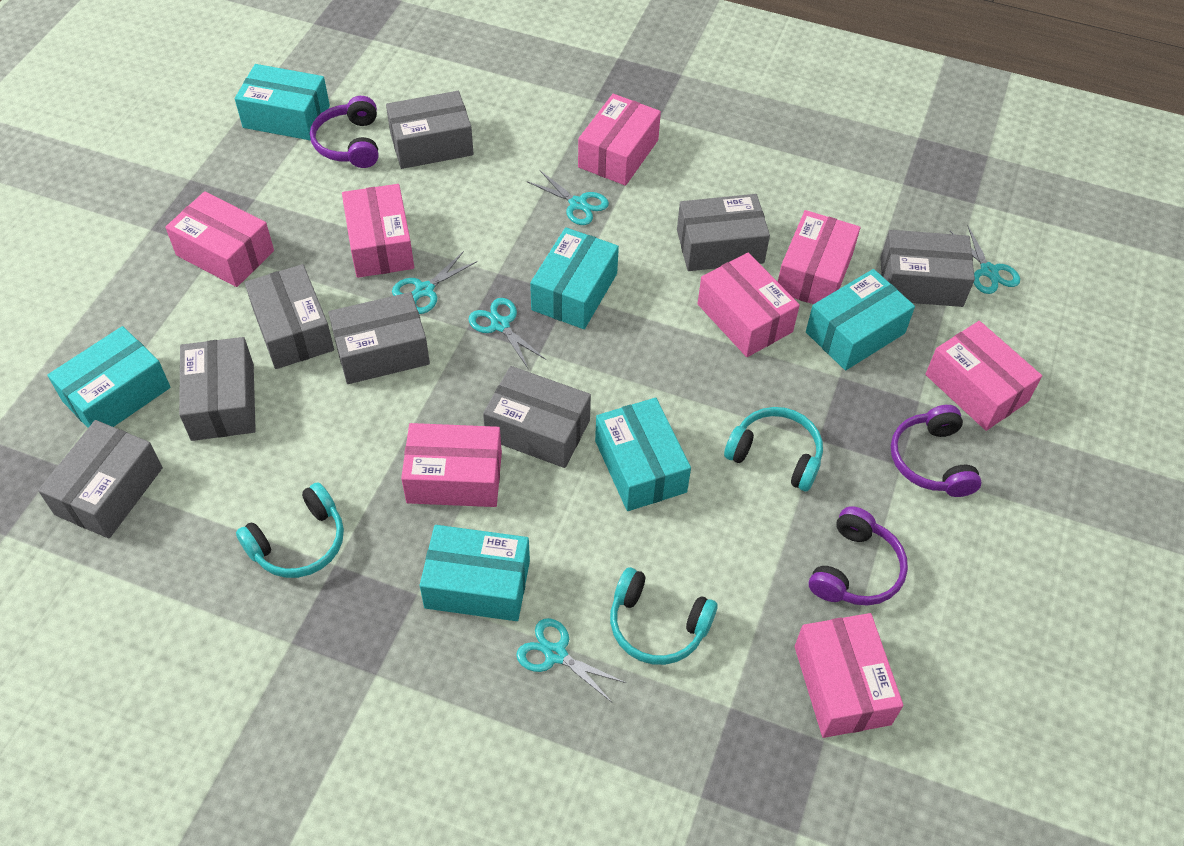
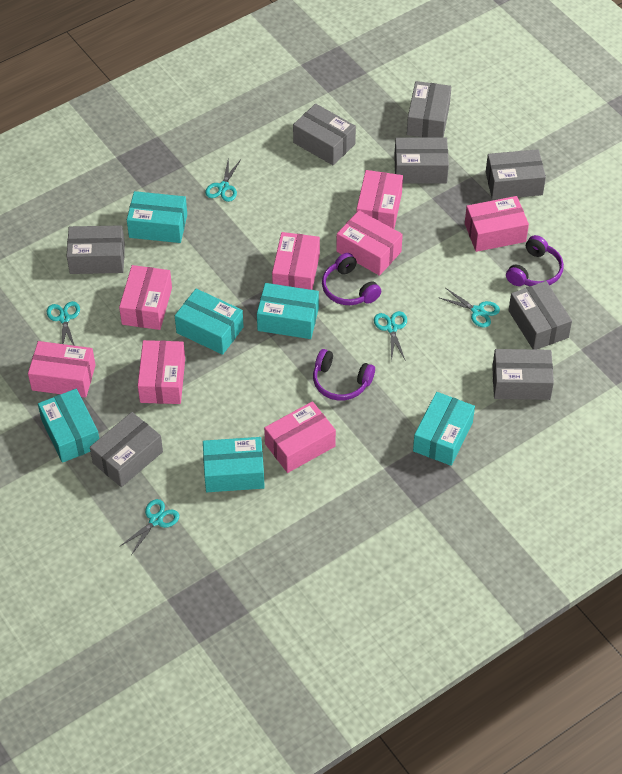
turquoise headphones: 3 -> 0

